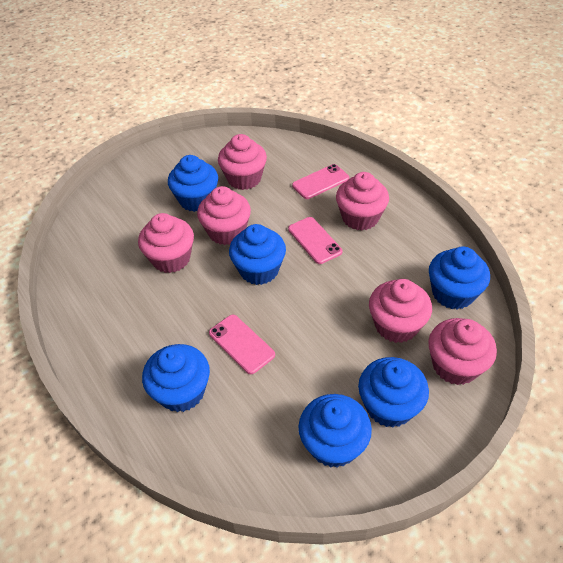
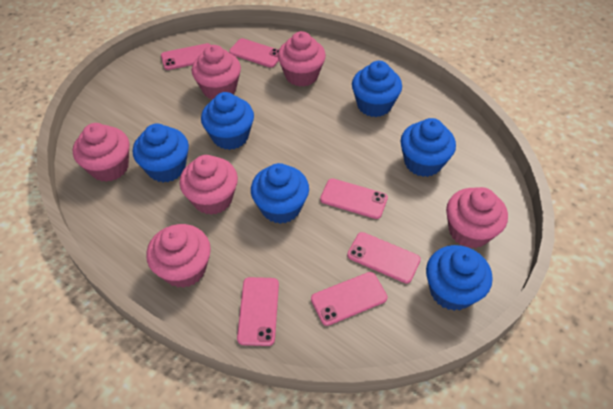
pink phone: 3 -> 6

